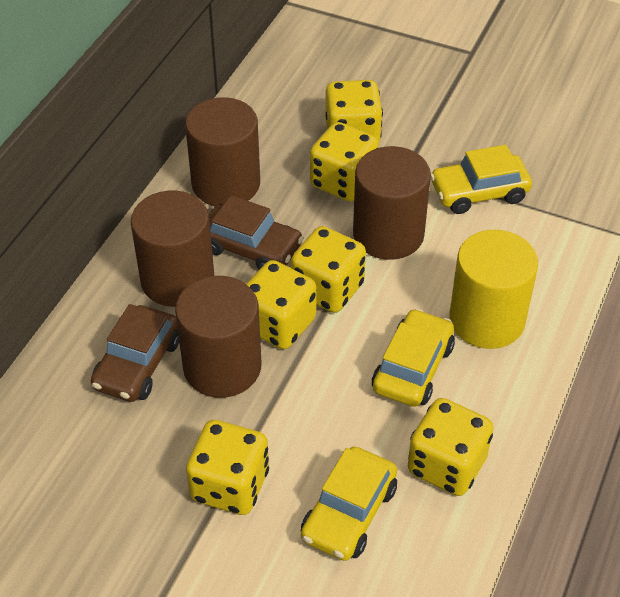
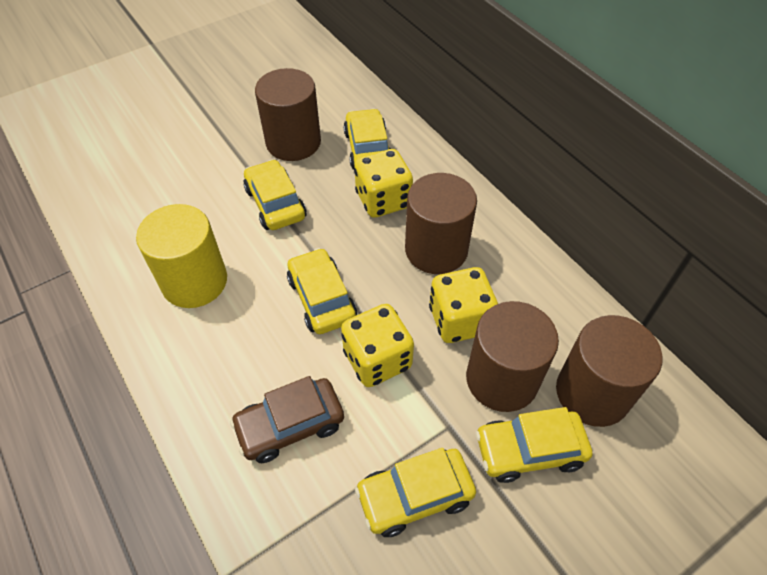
brown car: 2 -> 1
yellow car: 3 -> 5
yellow dice: 6 -> 3

